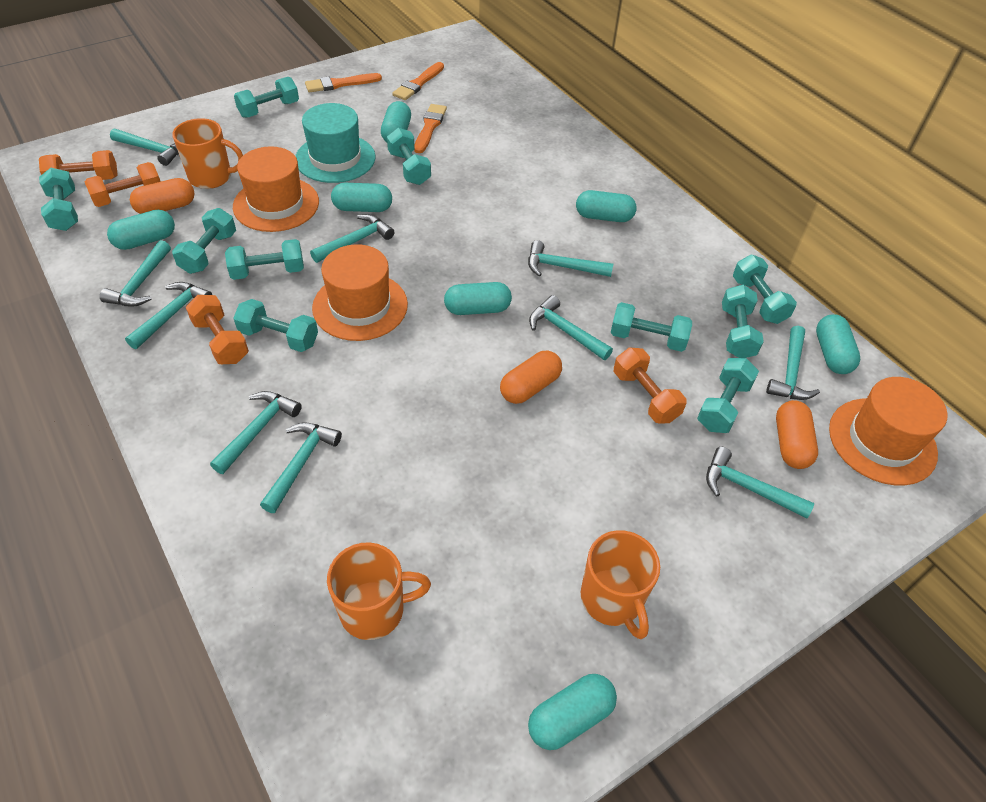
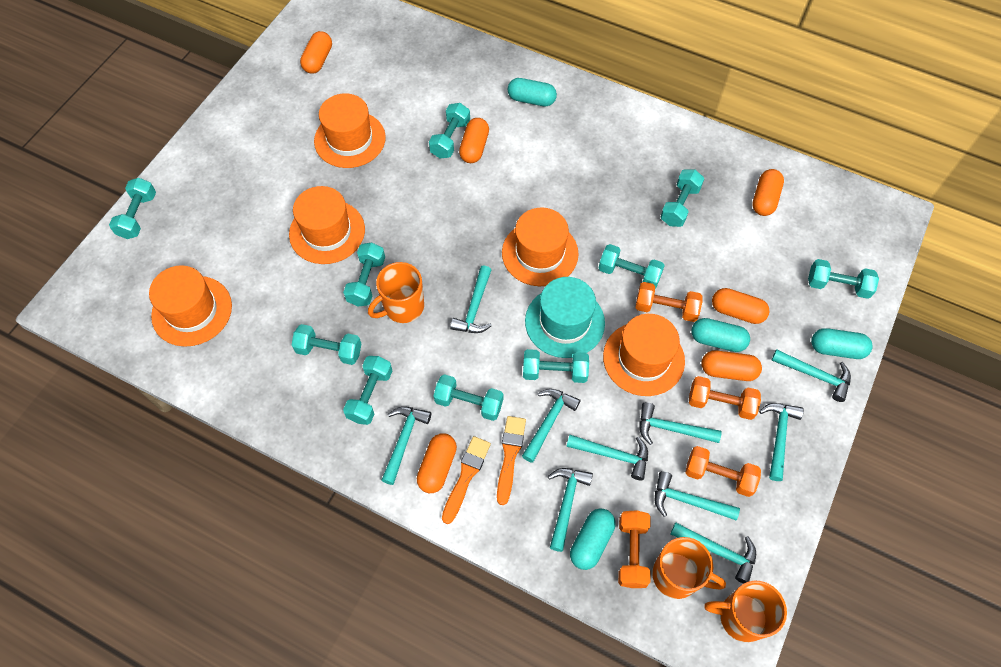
orange brush: 3 -> 2
orange capsule: 3 -> 6
orange hat: 3 -> 5
turquoise capsule: 7 -> 4

